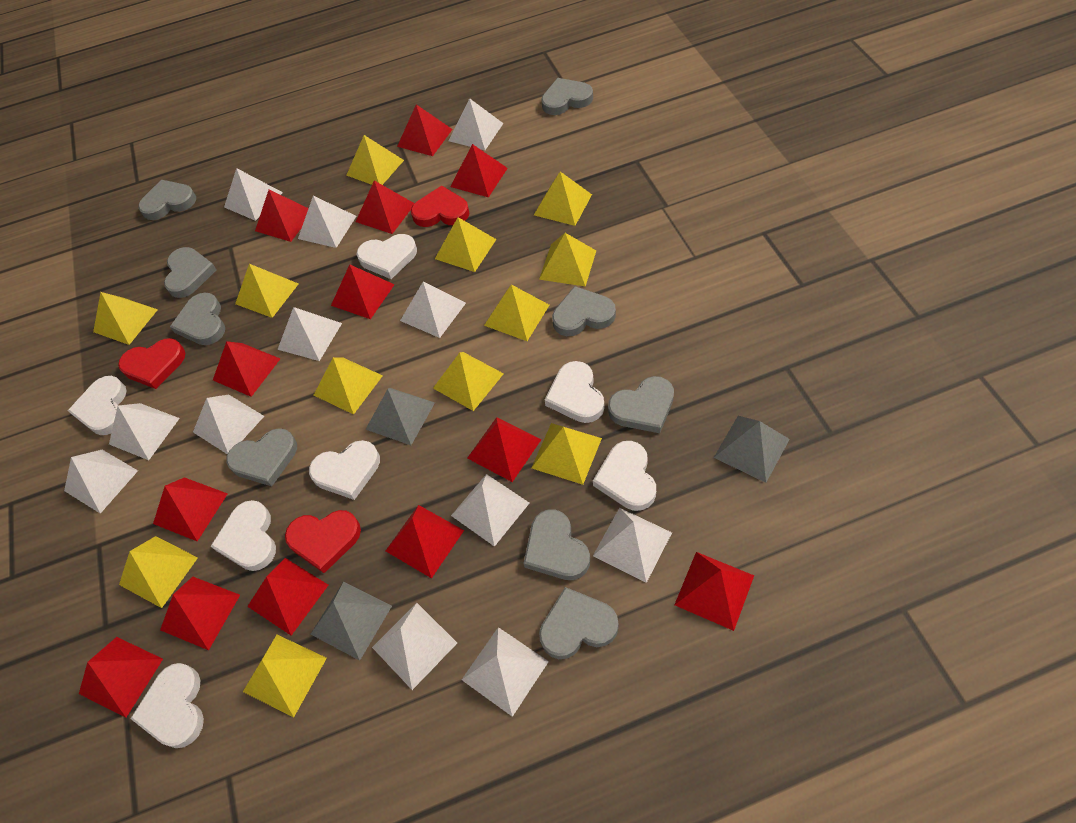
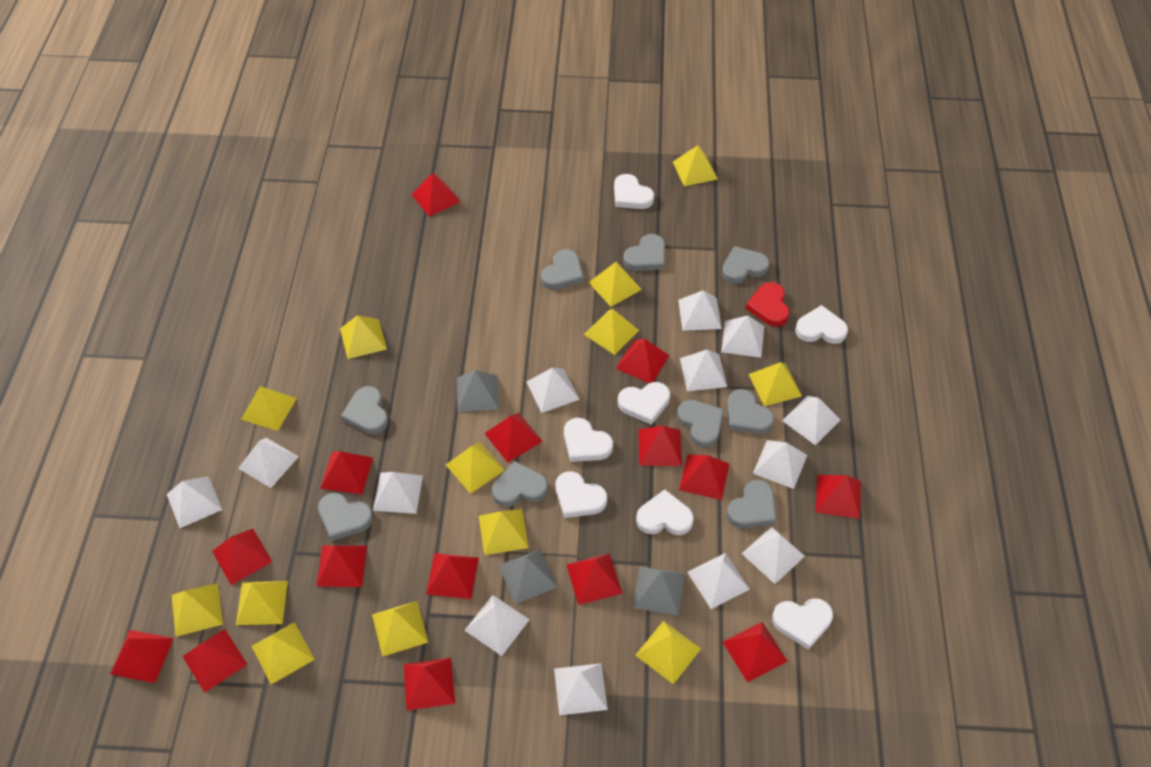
red heart: 3 -> 1
red pyramid: 13 -> 15
white pyramid: 12 -> 13
yellow pyramid: 12 -> 13

